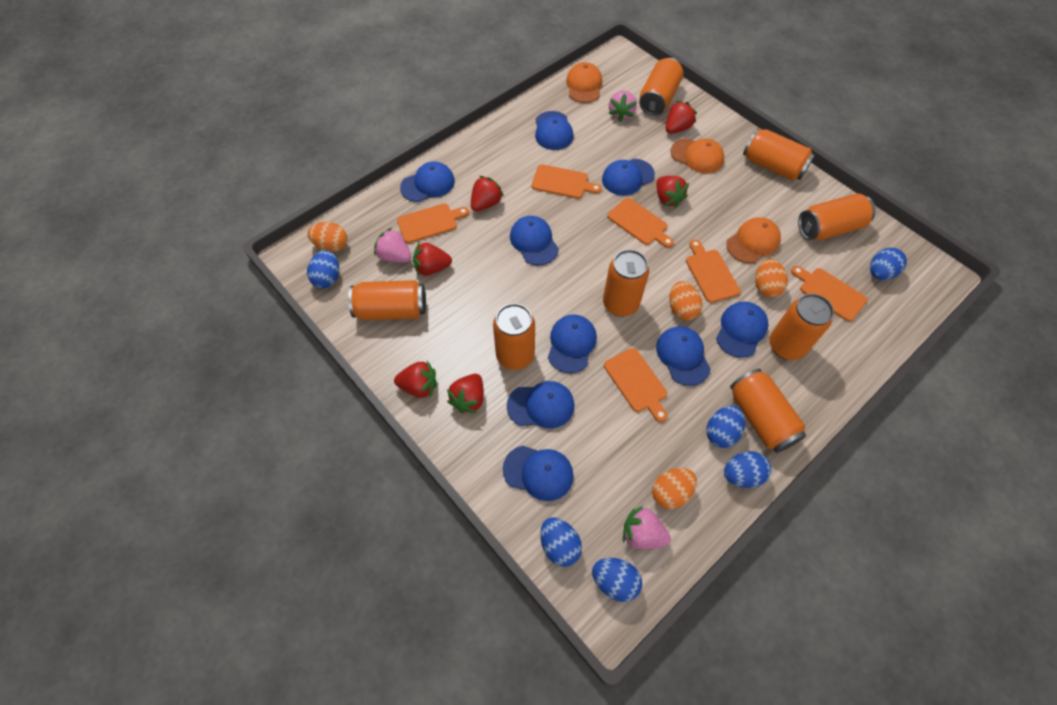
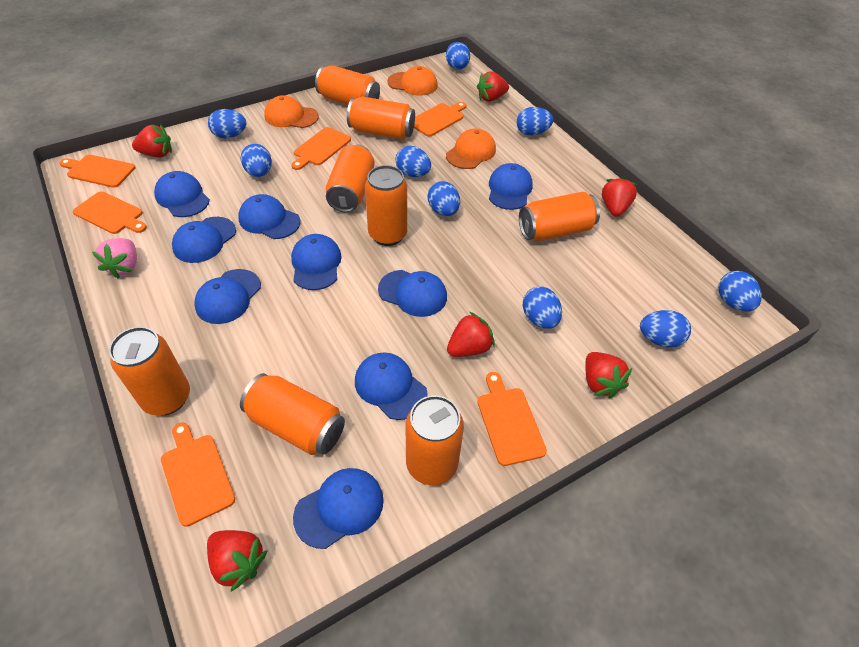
blue egg: 6 -> 9
orange egg: 4 -> 0
pink strawberry: 3 -> 1

